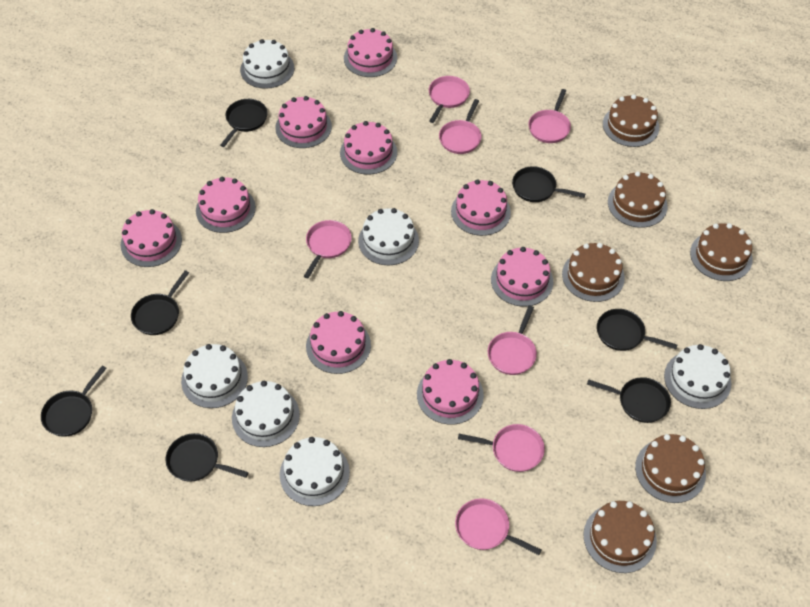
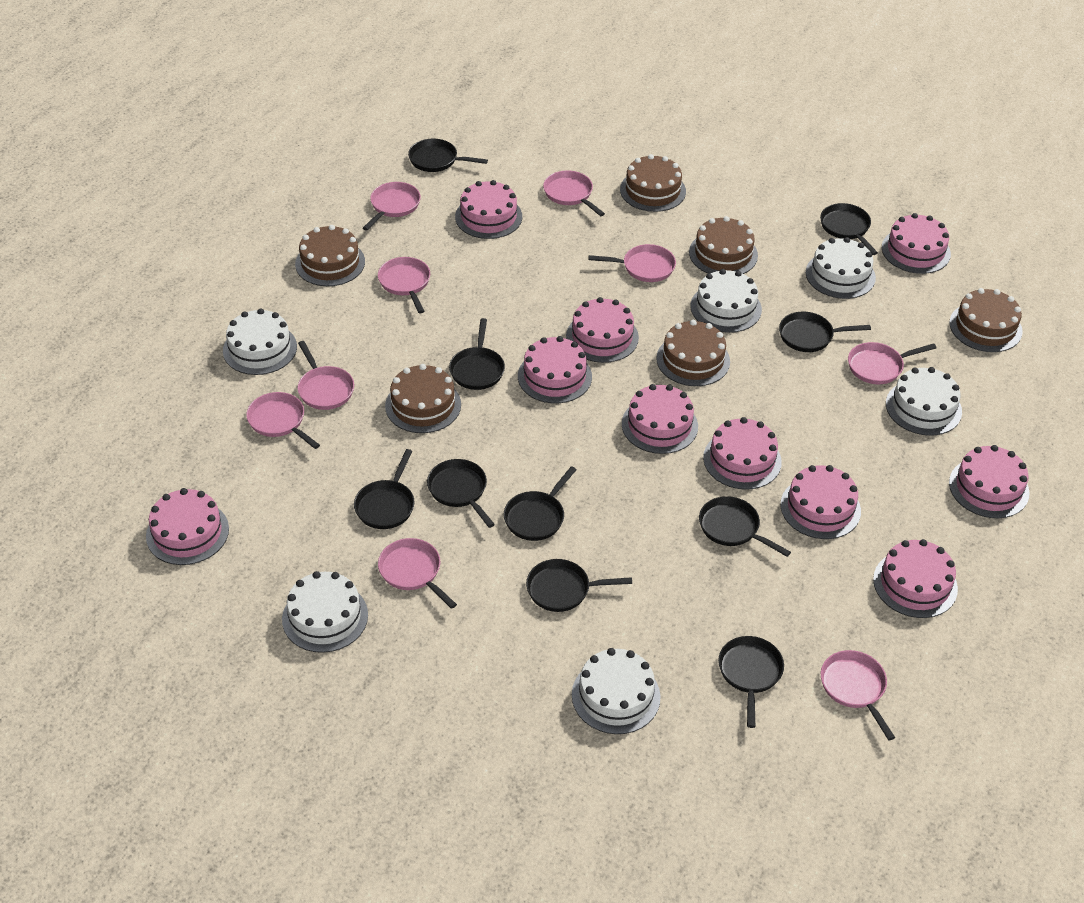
black pan: 7 -> 10
pink cake: 9 -> 10
pink pan: 7 -> 9

